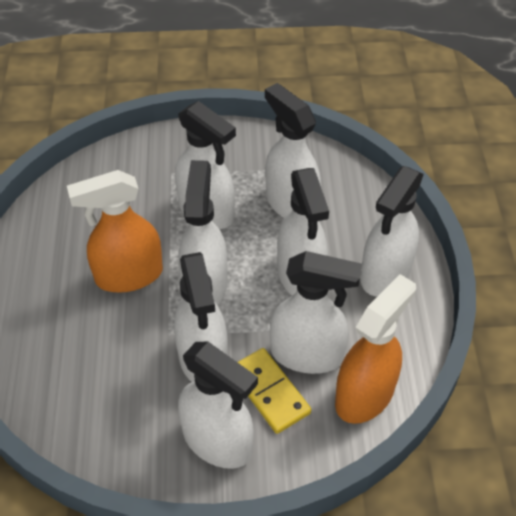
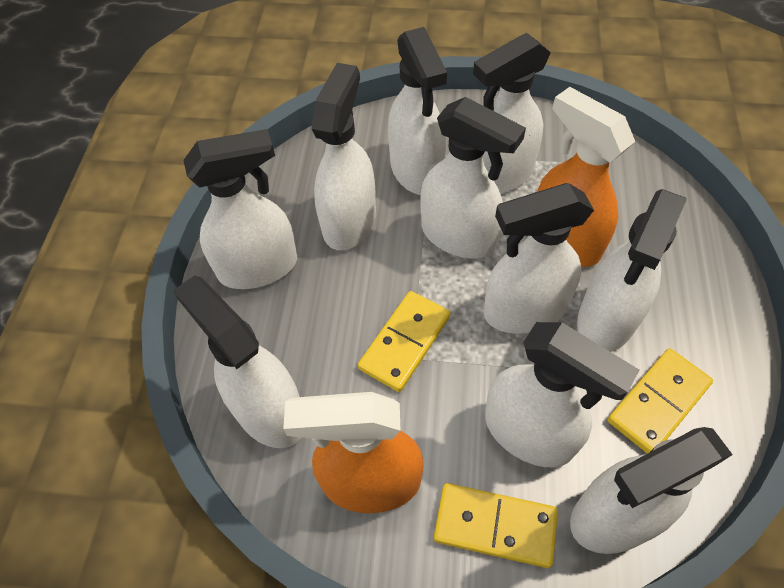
white spray bottle: 8 -> 10
yellow domino: 1 -> 3

